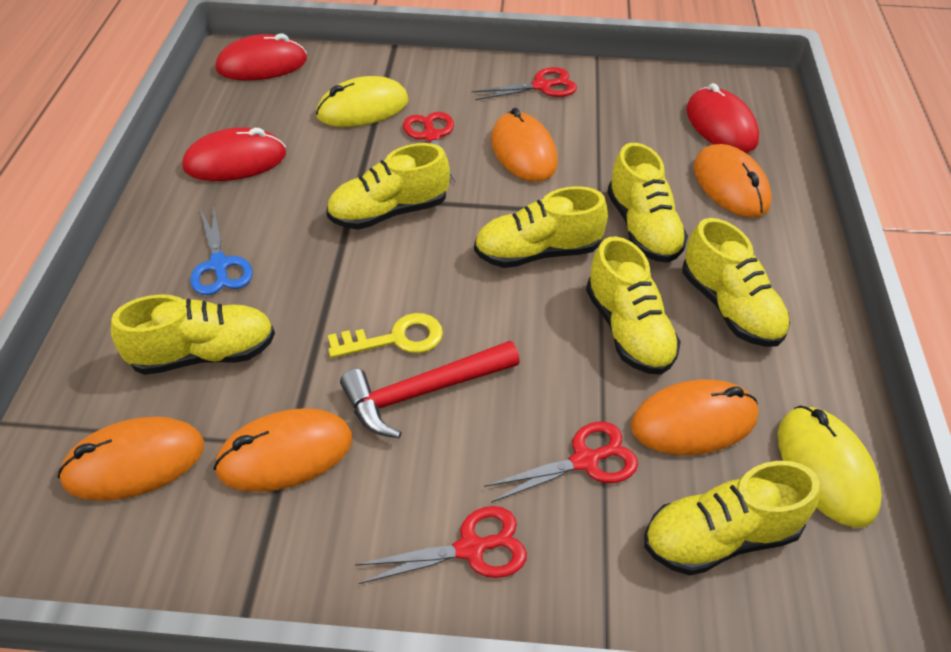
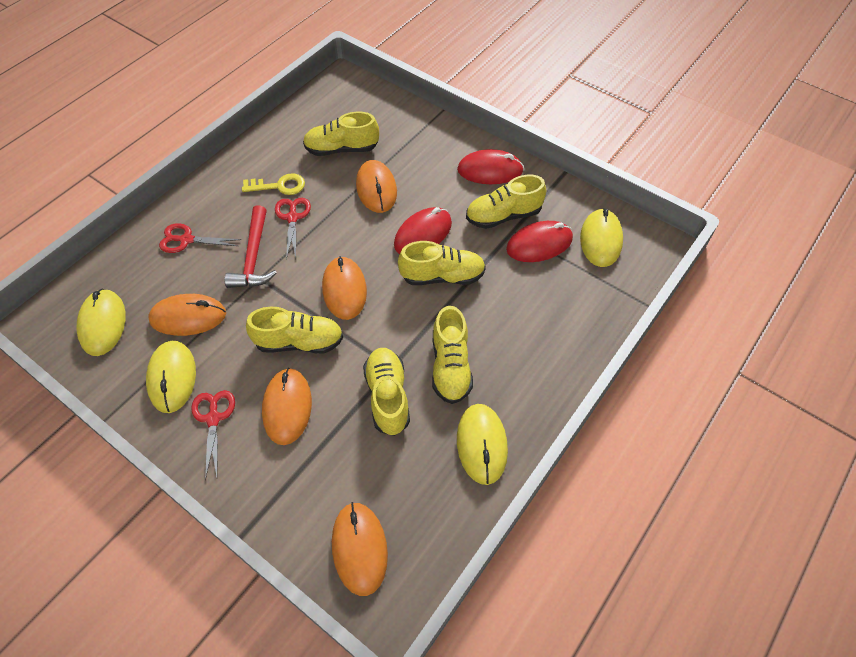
blue scissors: 1 -> 0
red scissors: 4 -> 3
yellow mouse: 2 -> 4
yellow shoe: 7 -> 6

